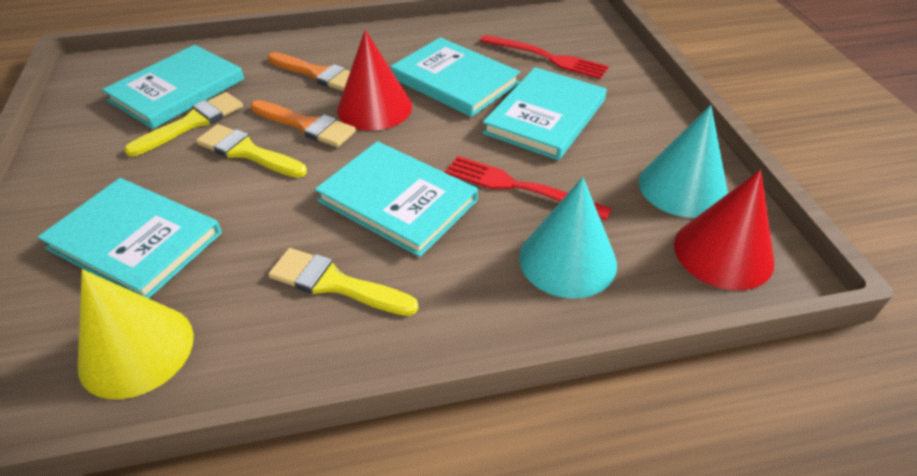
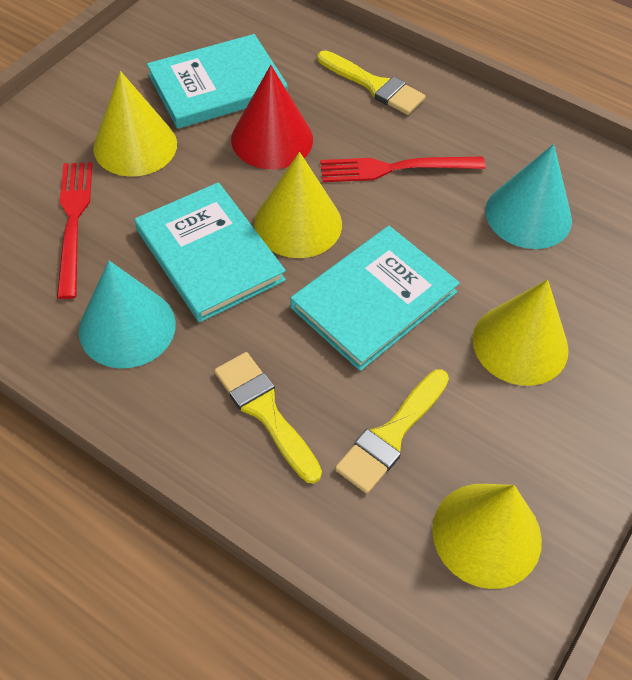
orange brush: 2 -> 0
red cone: 2 -> 1
turquoise book: 5 -> 3
yellow cone: 1 -> 4

